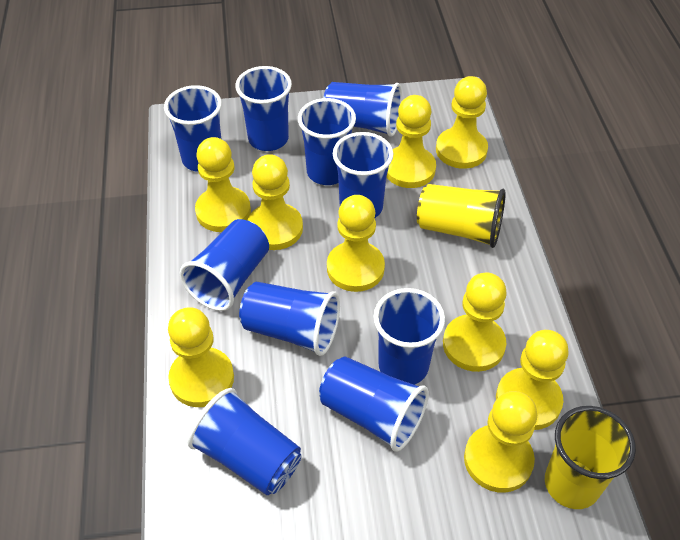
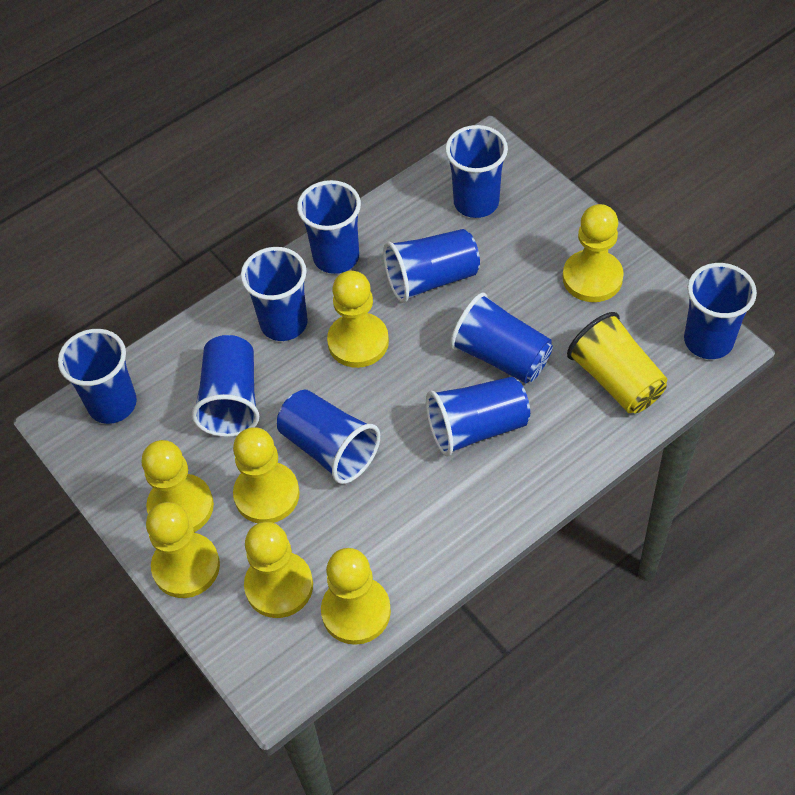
yellow cup: 2 -> 1
yellow pawn: 9 -> 7

